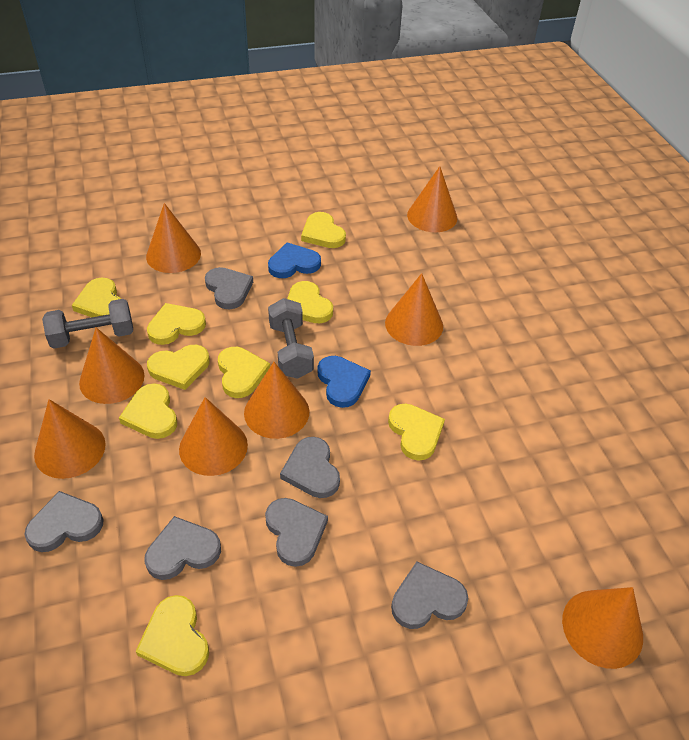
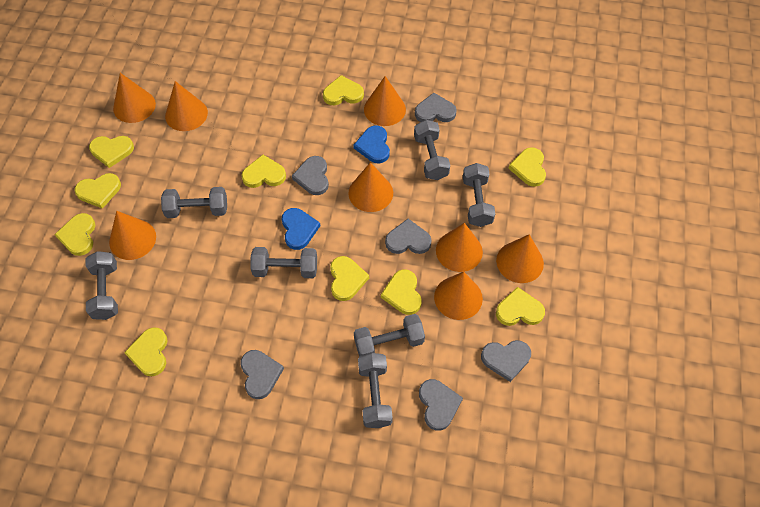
grey dumbbell: 2 -> 7
yellow heart: 9 -> 10

